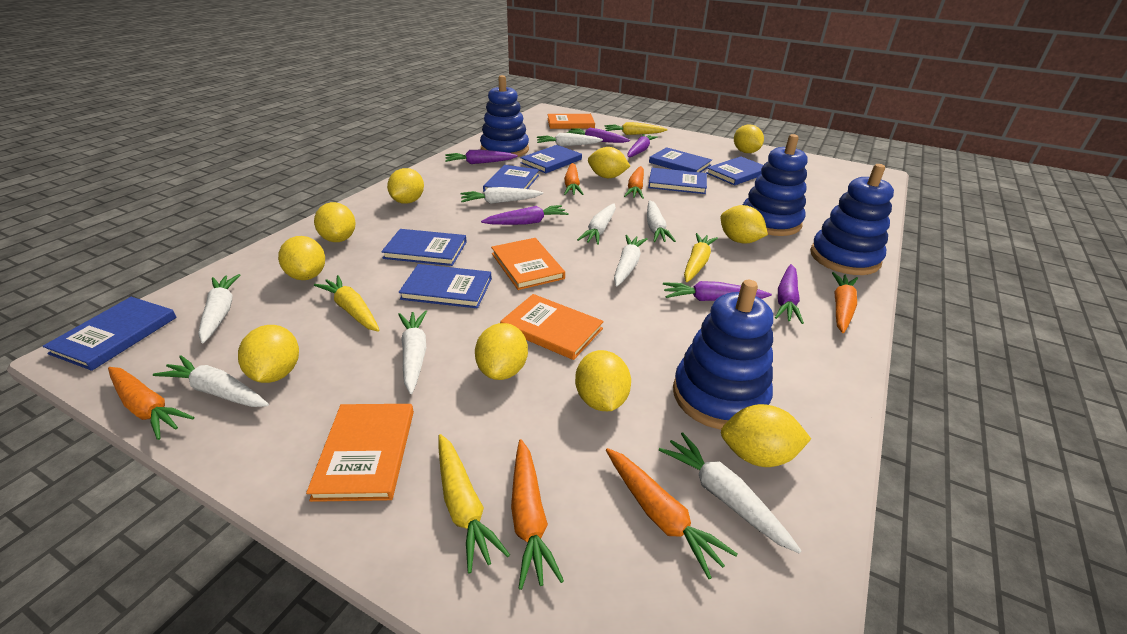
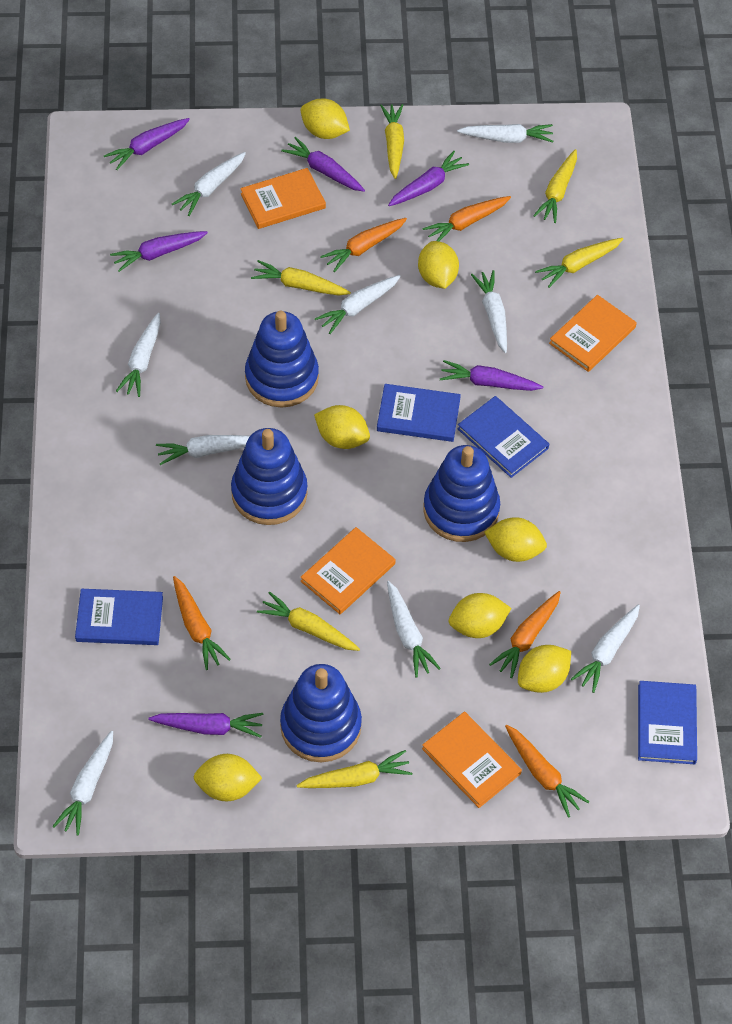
blue book: 8 -> 4
orange carrot: 6 -> 5
yellow carrot: 4 -> 6
yellow lemon: 10 -> 7

